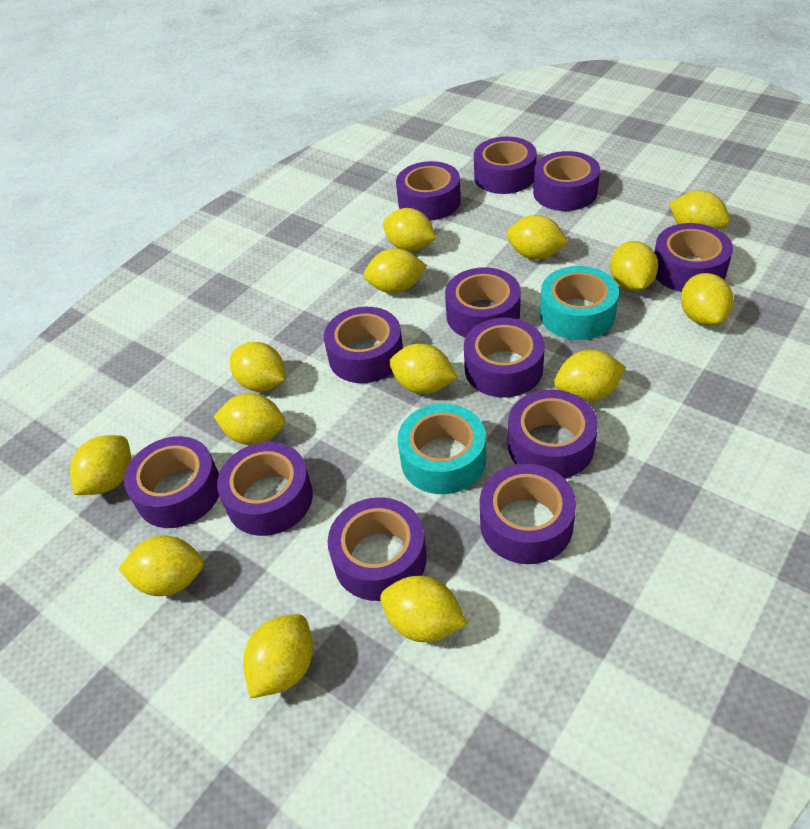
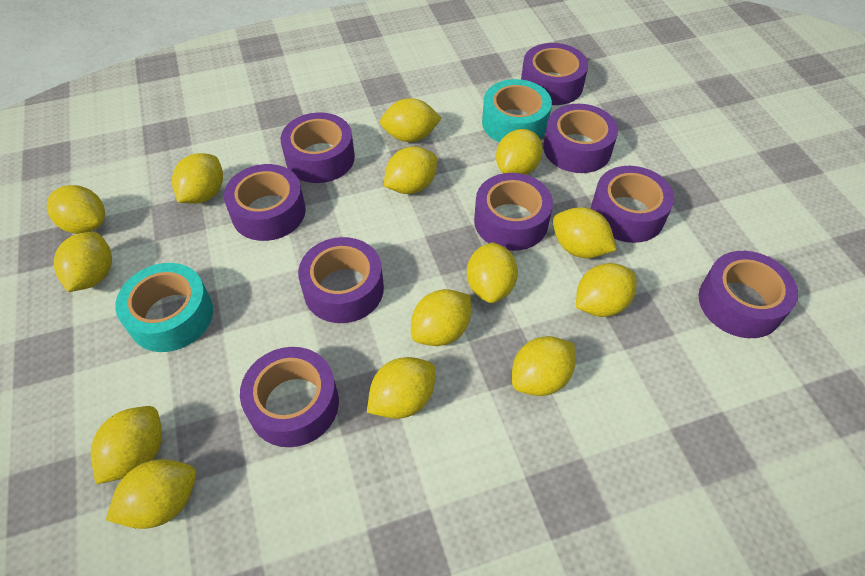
purple tape: 12 -> 9

